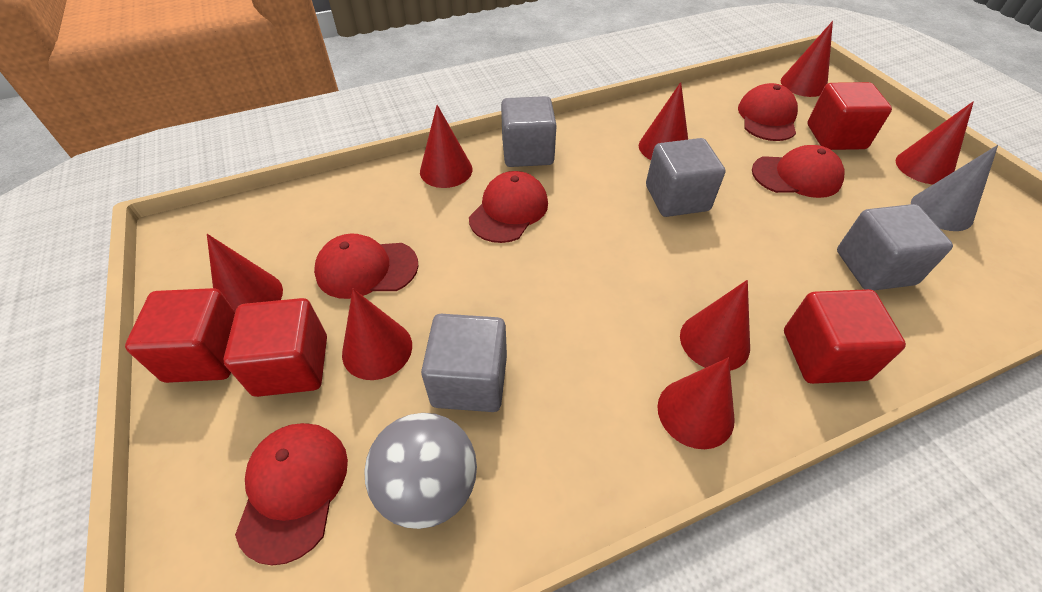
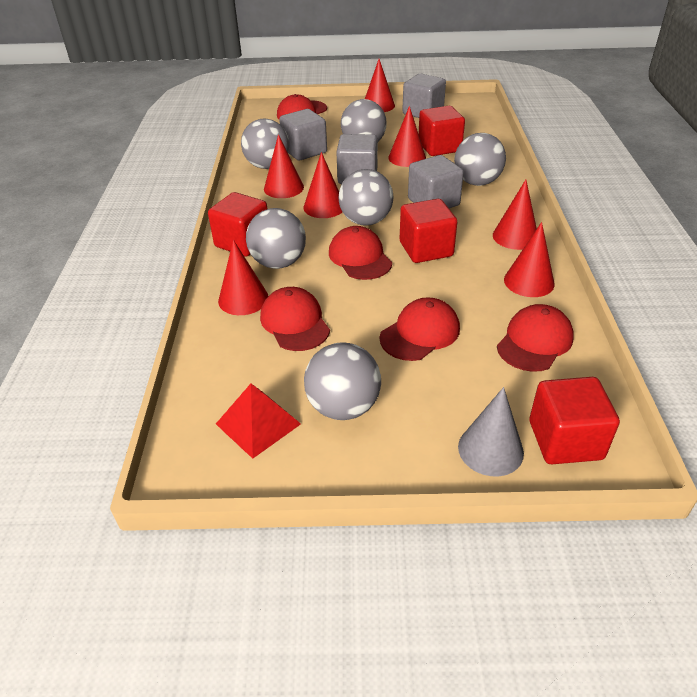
grey ball: 1 -> 6
red cone: 8 -> 7
red pyramid: 0 -> 1

